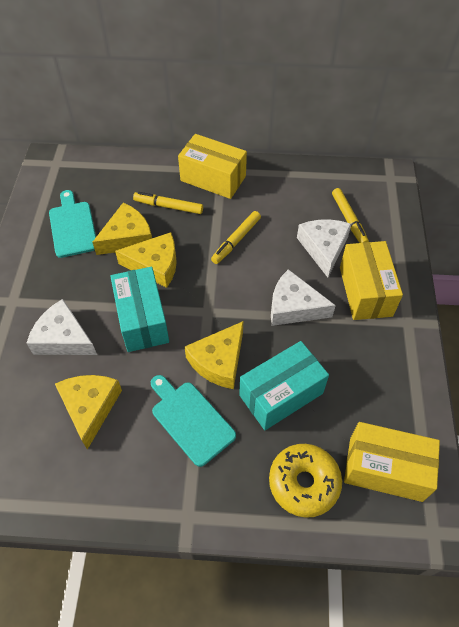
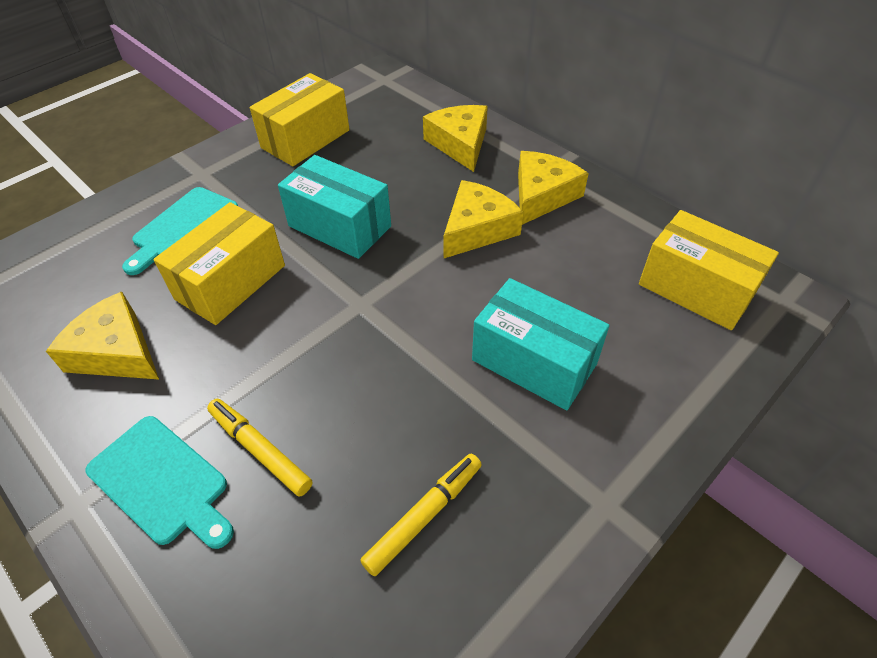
white cheese: 3 -> 0
yellow donut: 1 -> 0
yellow marker: 3 -> 2

